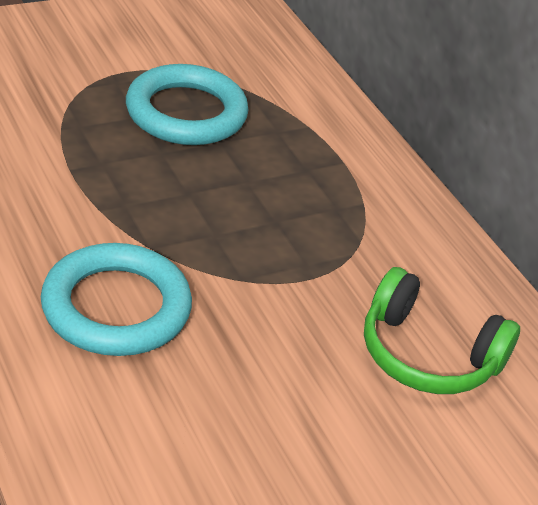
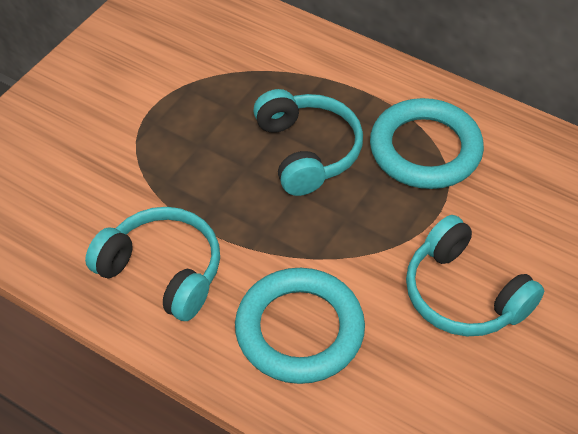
green headphones: 1 -> 0
turquoise headphones: 0 -> 3

